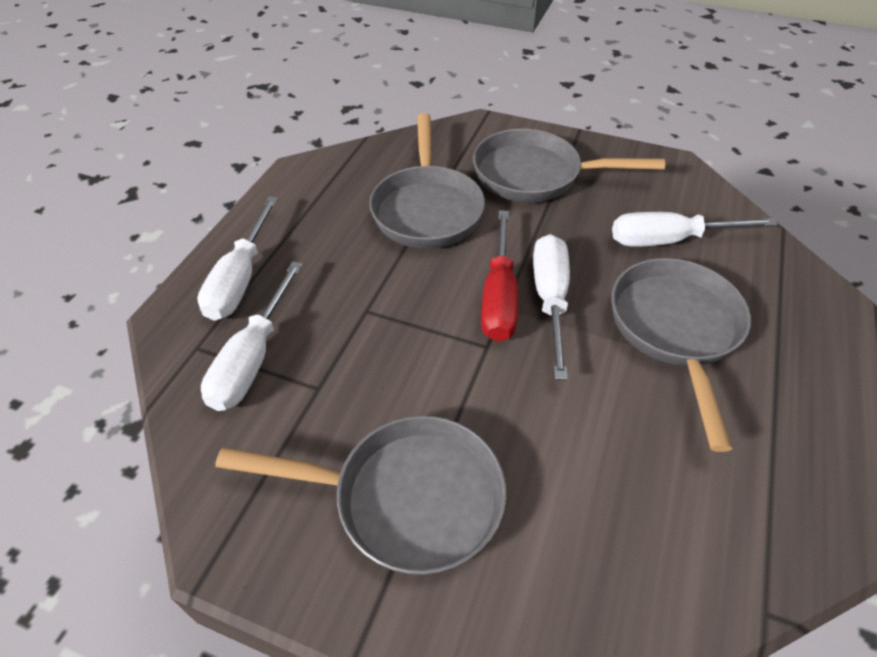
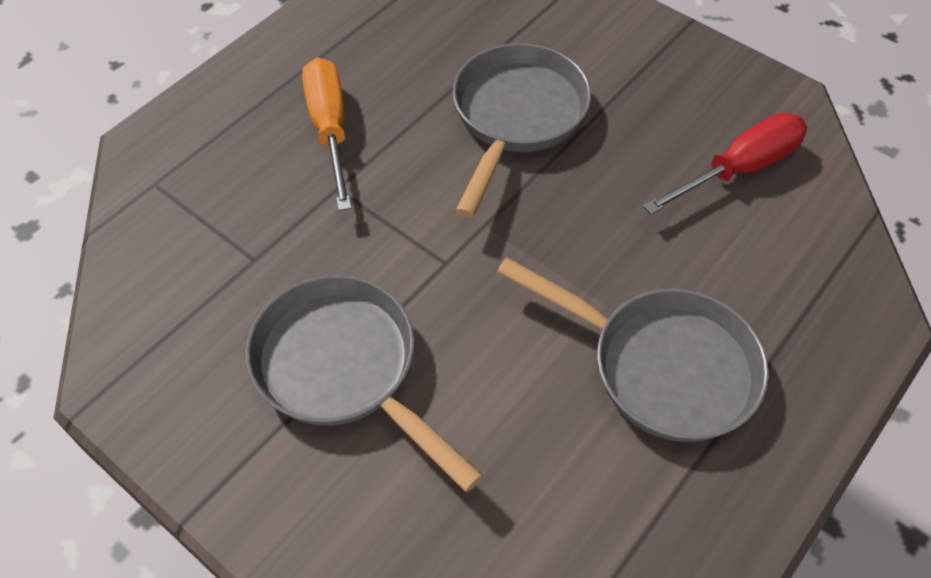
grey pan: 4 -> 3
orange screwdriver: 0 -> 1
white screwdriver: 4 -> 0

